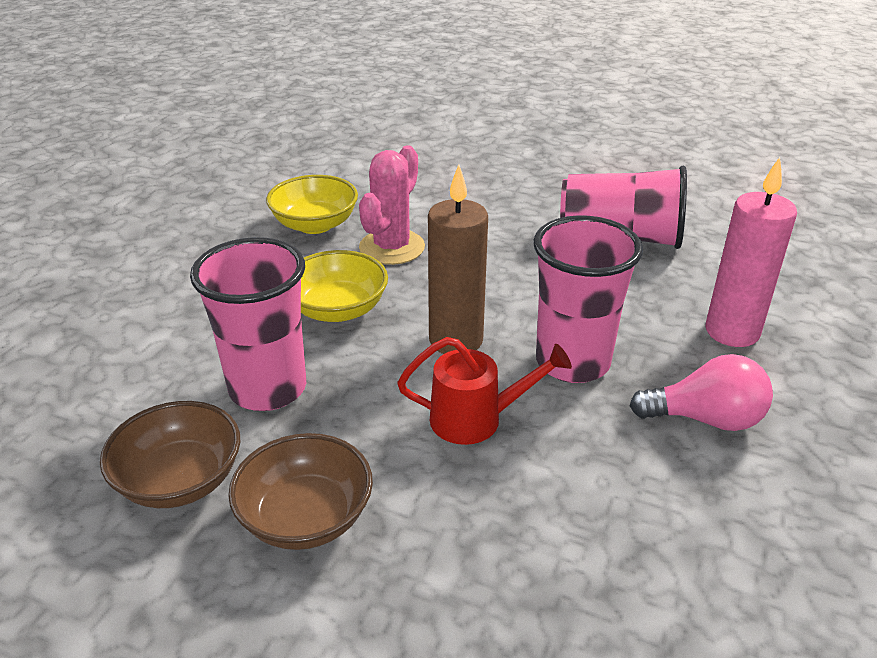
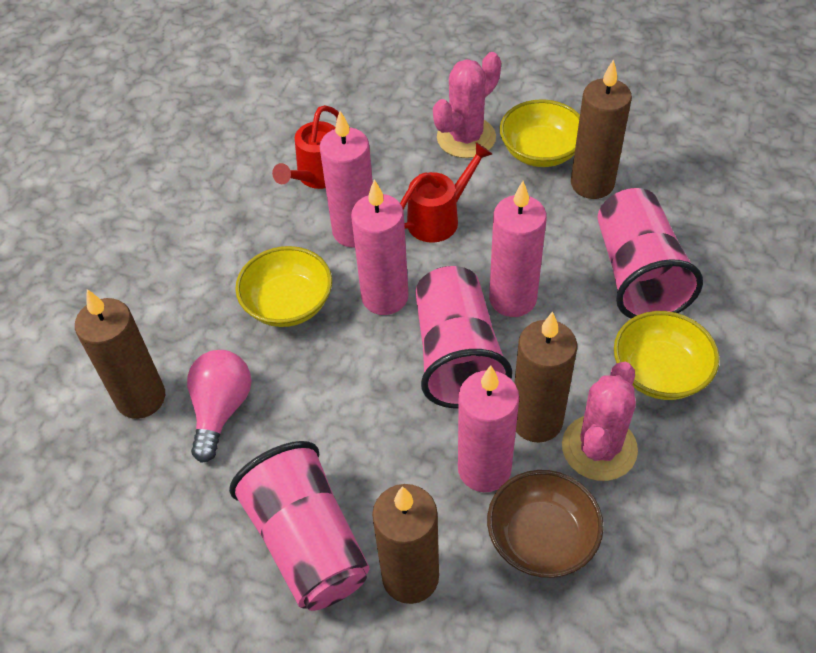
brown bowl: 2 -> 1
brown candle: 1 -> 4
pink cactus: 1 -> 2
pink candle: 1 -> 4
red watering can: 1 -> 2
yellow bowl: 2 -> 3

